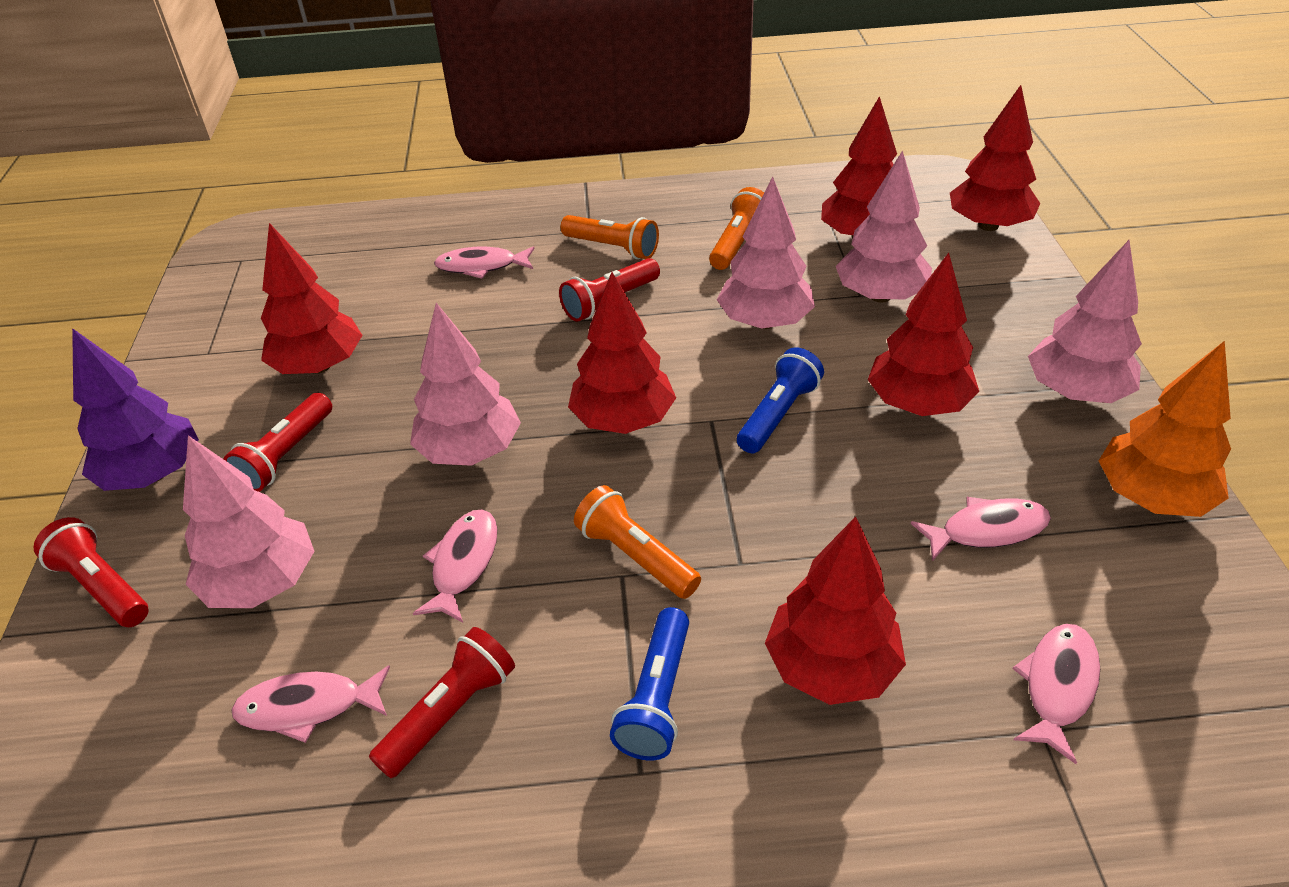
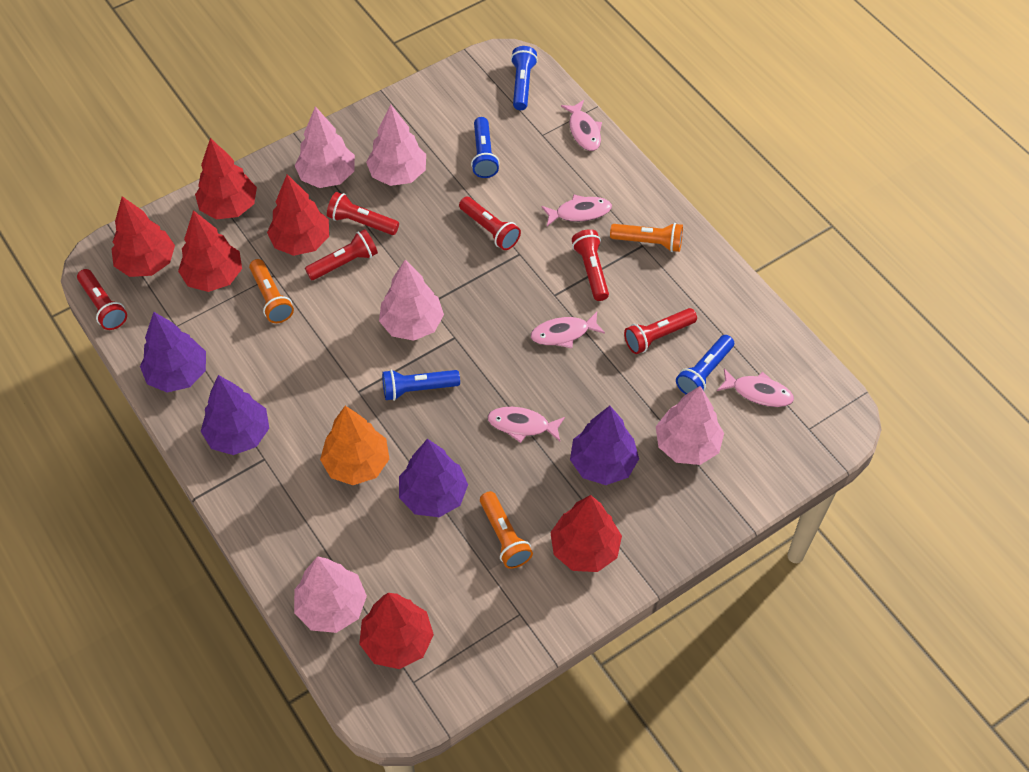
blue flashlight: 2 -> 4
purple tree: 1 -> 4
red flashlight: 4 -> 6

